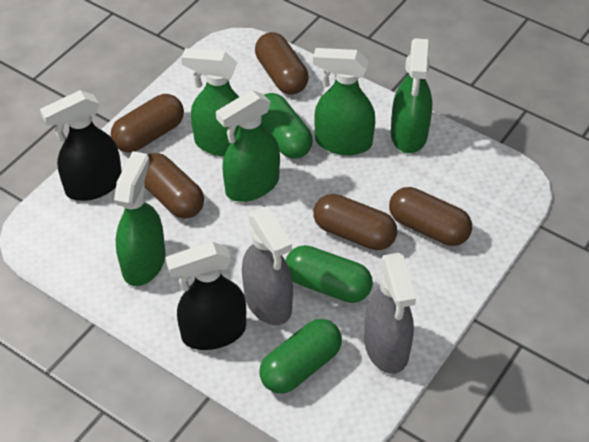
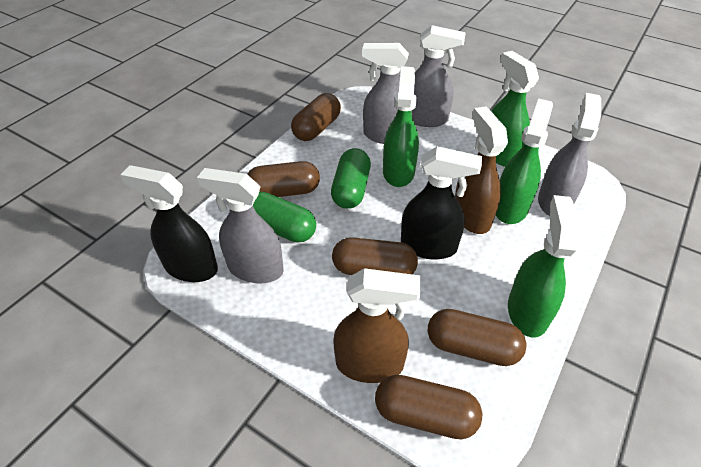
brown spray bottle: 0 -> 2
green capsule: 3 -> 2
green spray bottle: 5 -> 4
grey spray bottle: 2 -> 4

